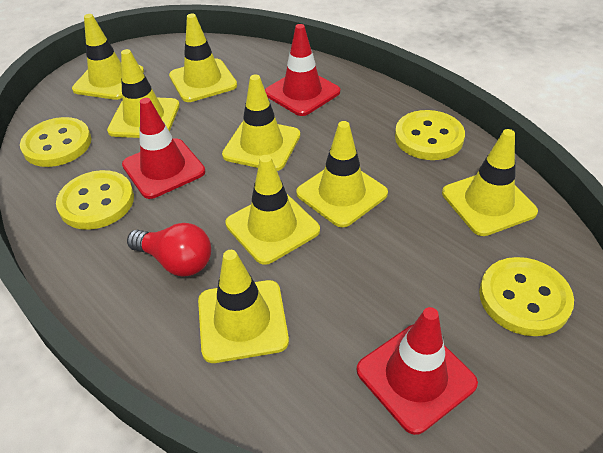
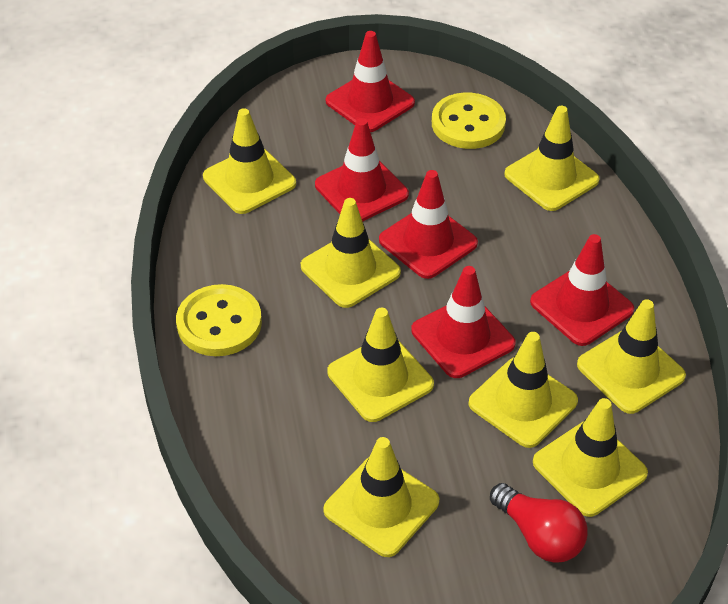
red traffic cone: 3 -> 5
yellow button: 4 -> 2

